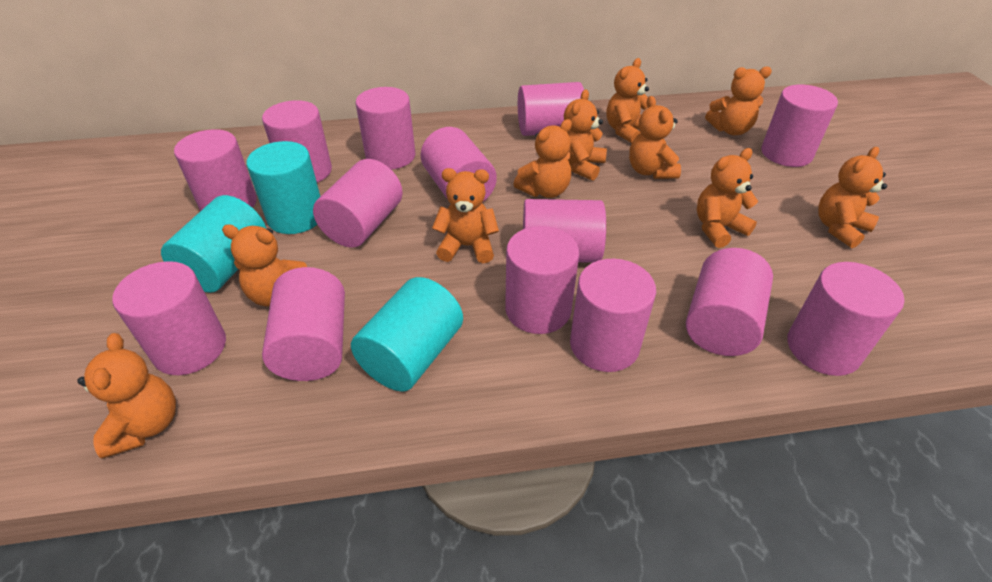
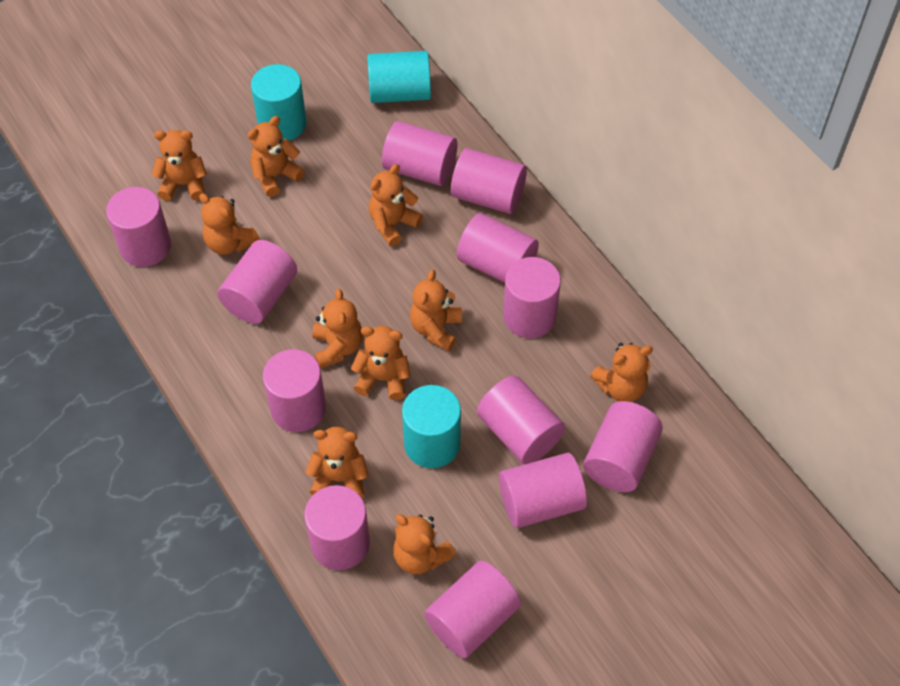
pink cylinder: 14 -> 12

